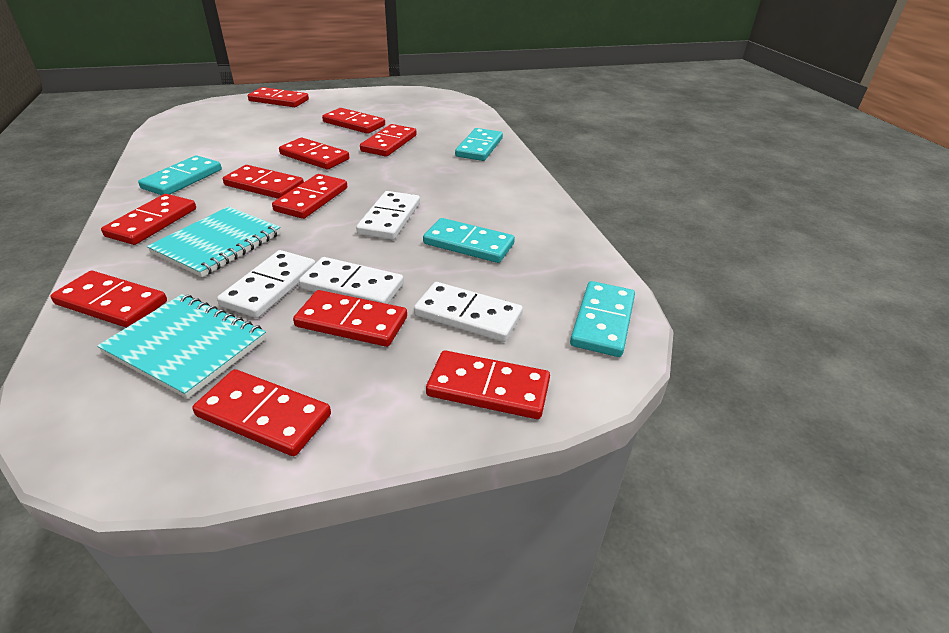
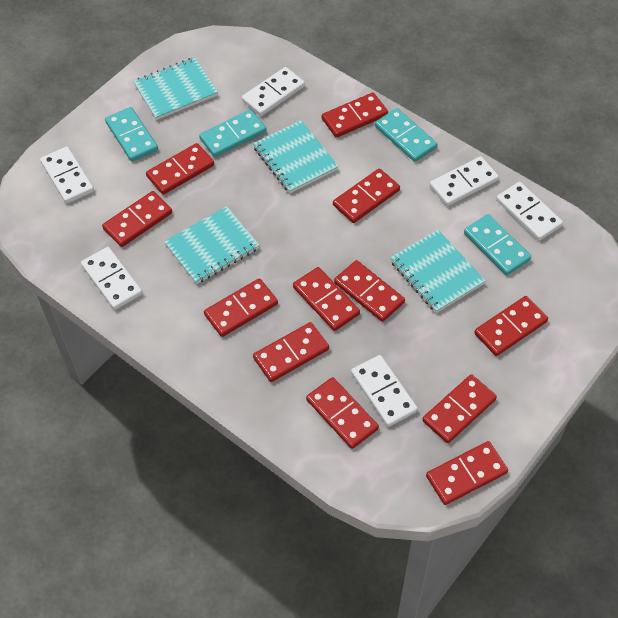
red domino: 11 -> 12
turquoise notebook: 2 -> 4
white domino: 4 -> 6

